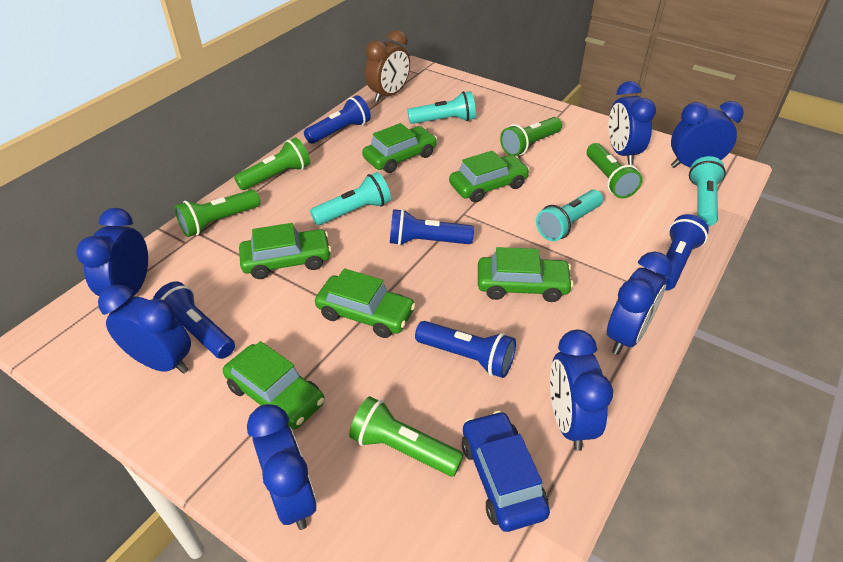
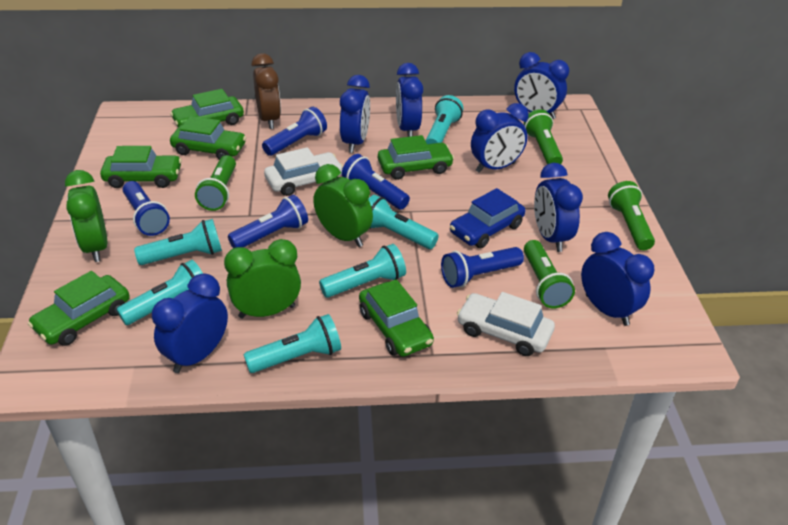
green clock: 0 -> 3
green flashlight: 5 -> 4
turquoise flashlight: 4 -> 6
white car: 0 -> 2

